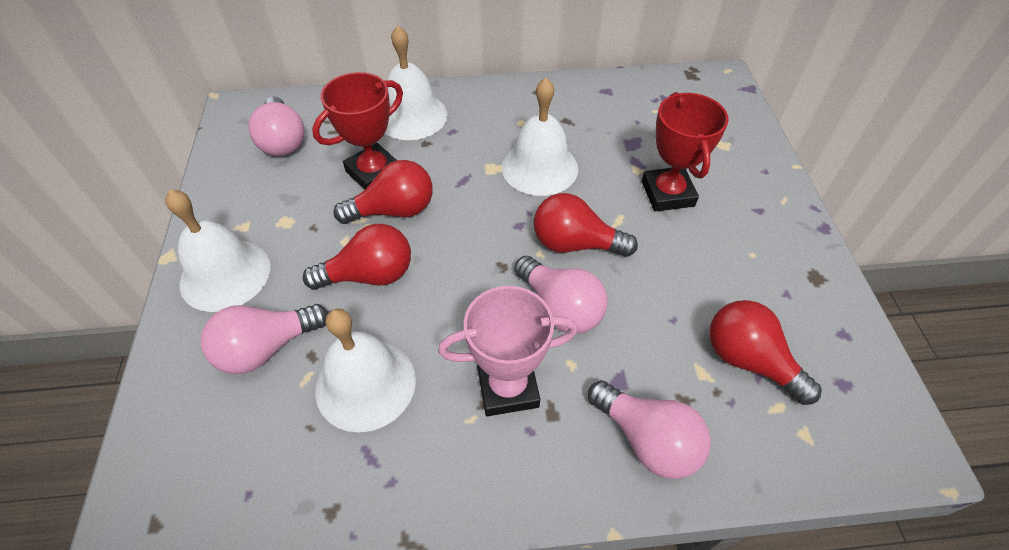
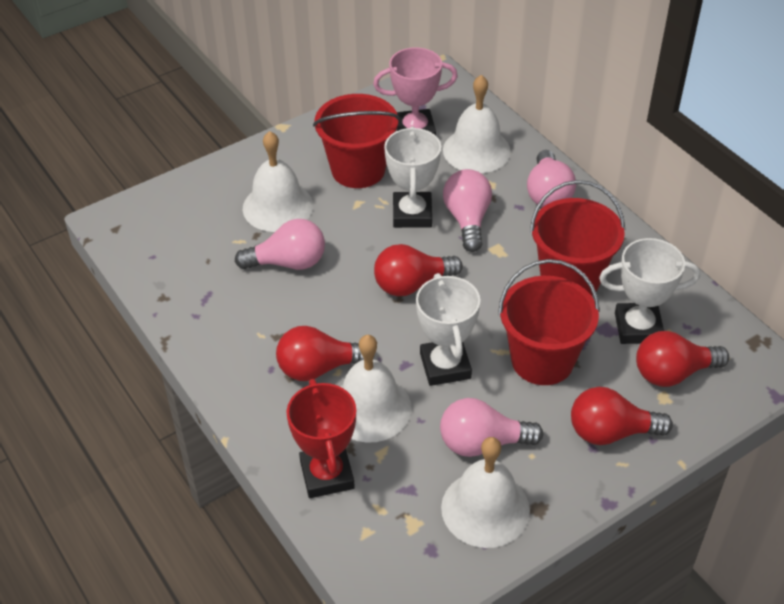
red bucket: 0 -> 3
red trophy: 2 -> 1
white trophy: 0 -> 3

